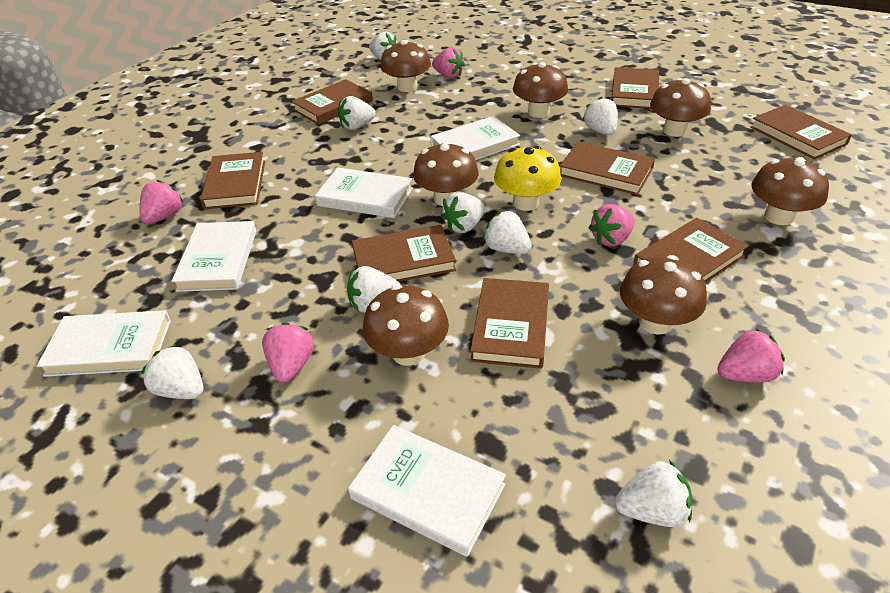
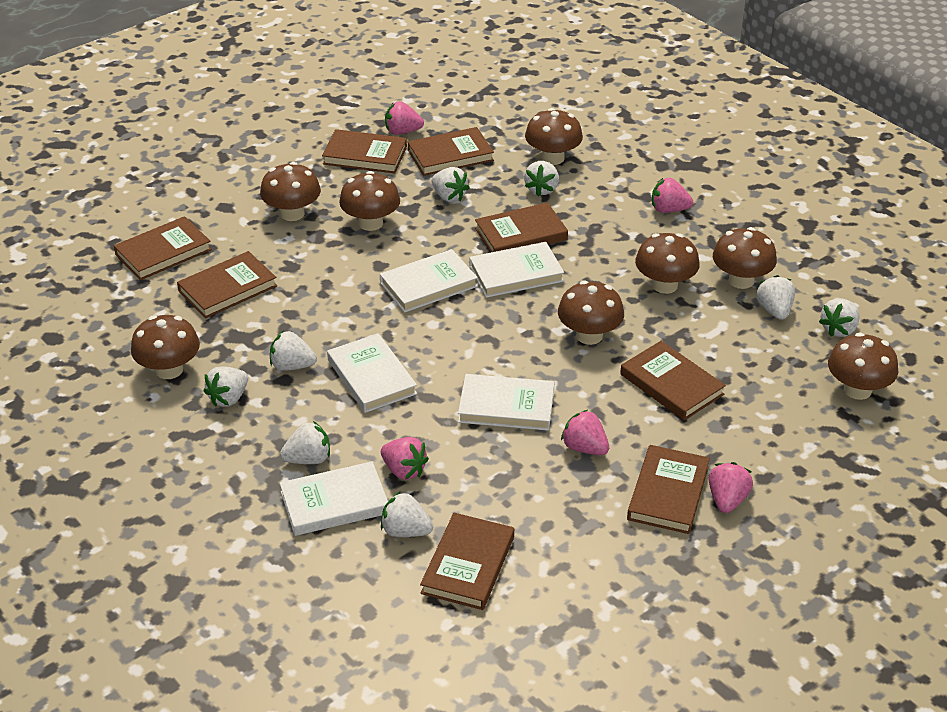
brown mushroom: 7 -> 8
yellow mushroom: 1 -> 0

